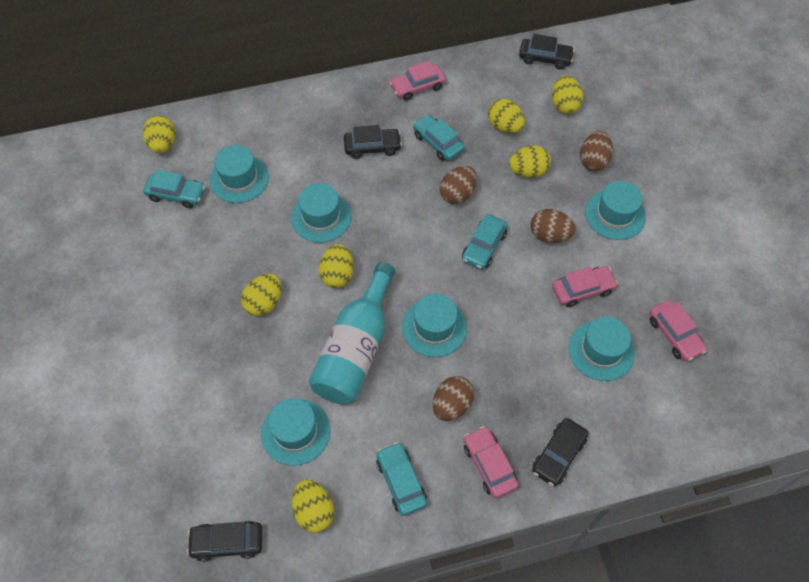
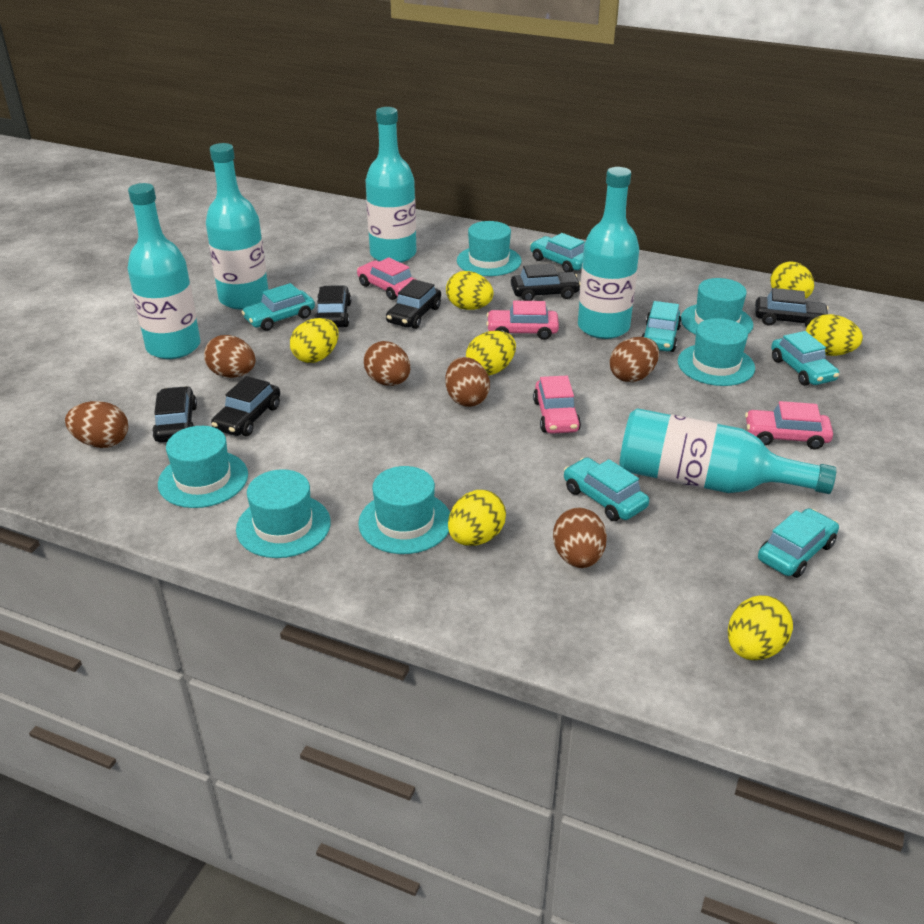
black car: 4 -> 6
brown egg: 4 -> 6
turquoise bottle: 1 -> 5
turquoise car: 4 -> 6

